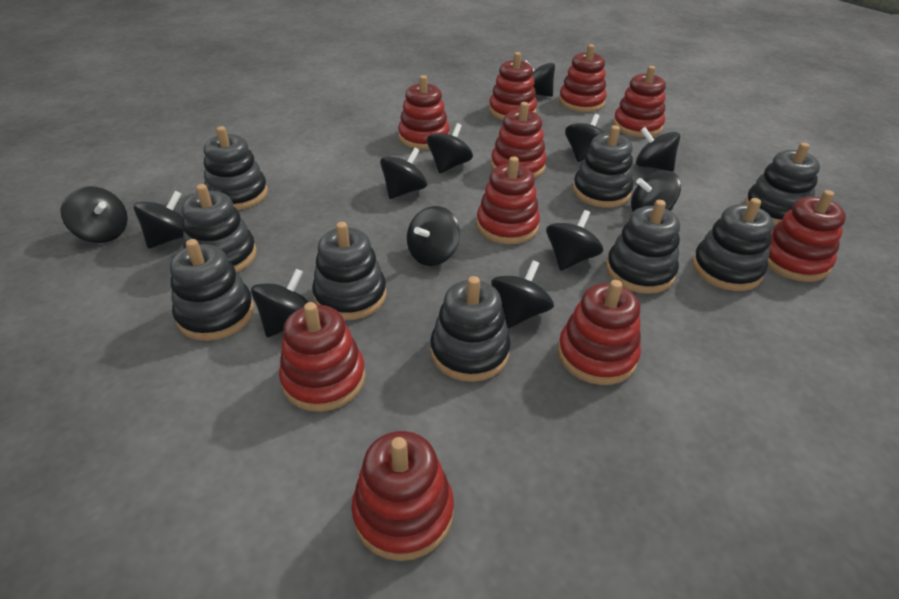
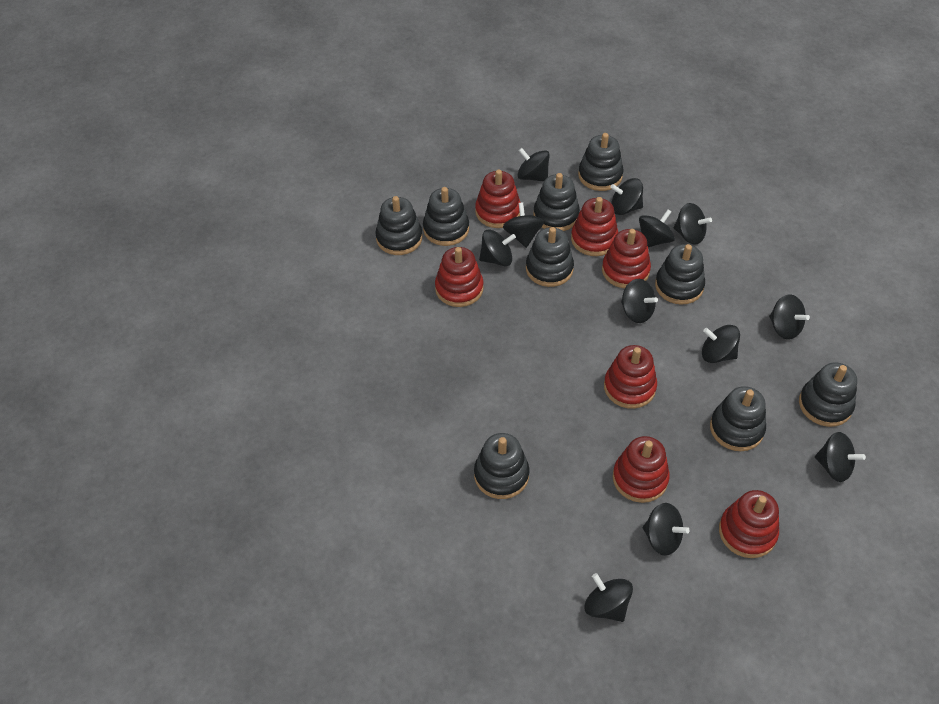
red stacking toy: 10 -> 7

